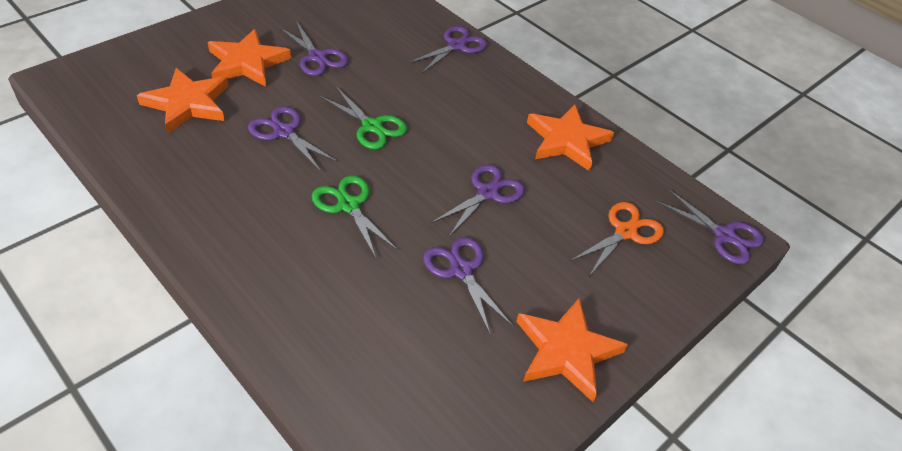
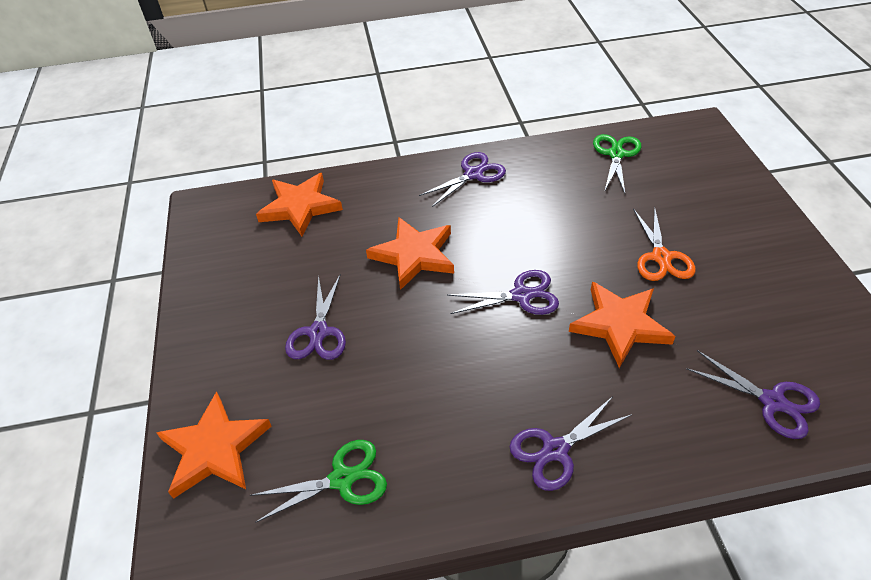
purple scissors: 6 -> 5

